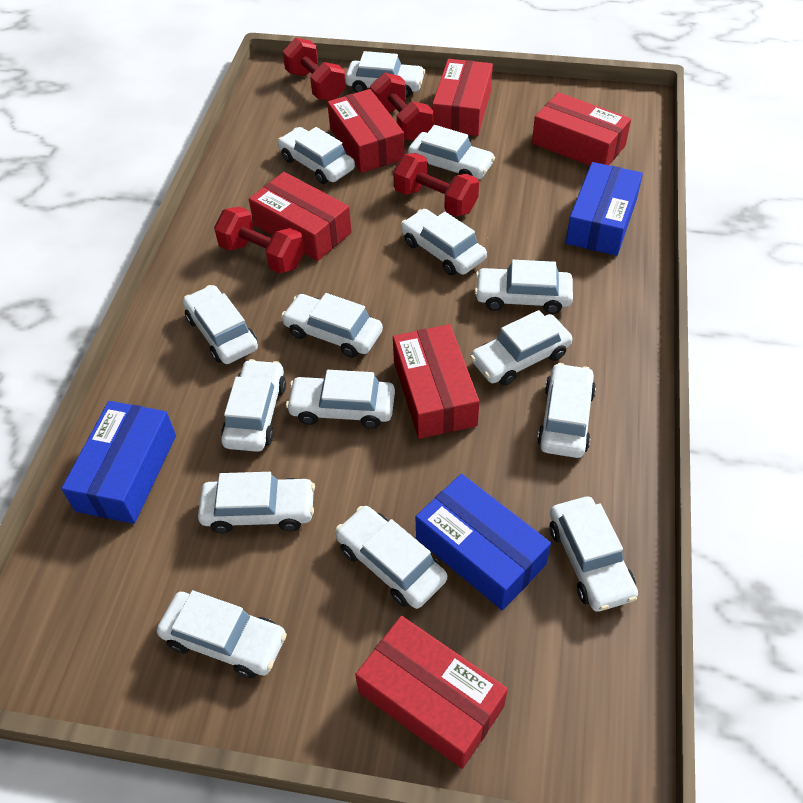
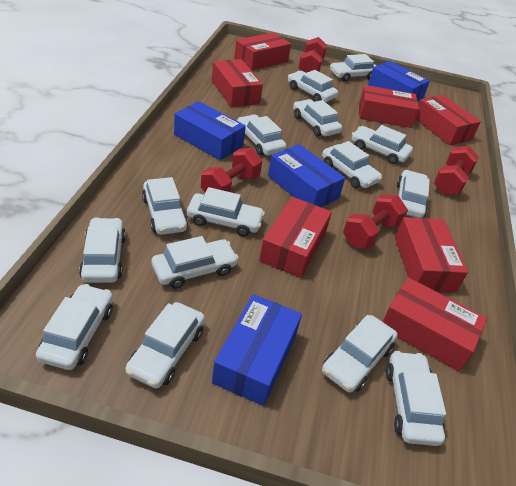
blue box: 3 -> 4
red box: 6 -> 7

